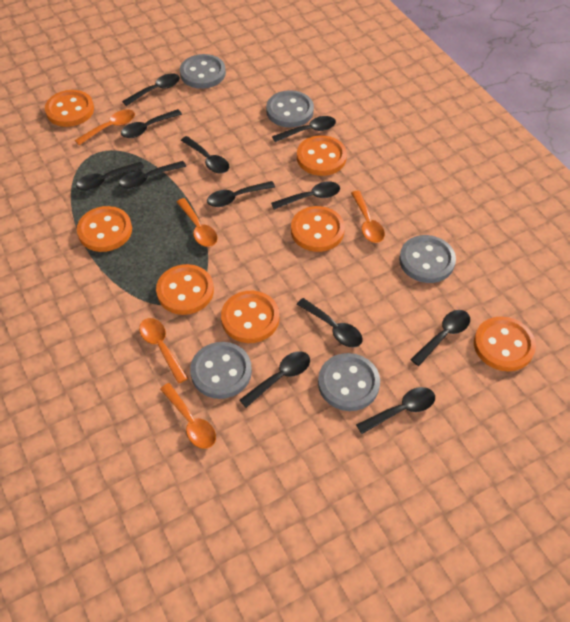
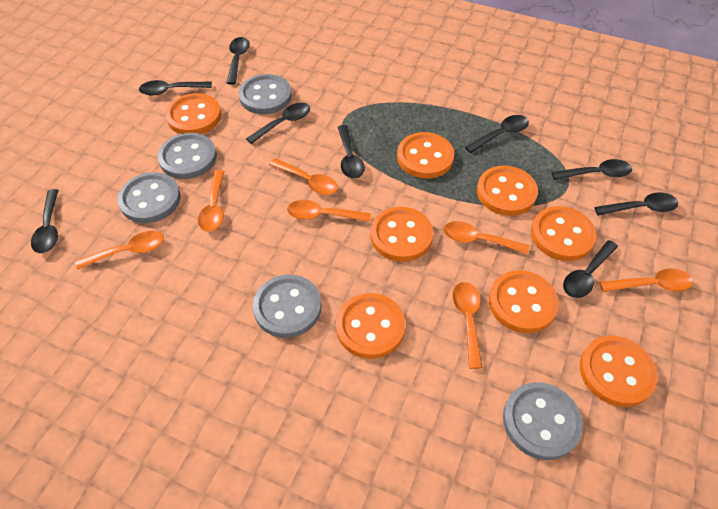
black spoon: 12 -> 9
orange button: 7 -> 8
orange spoon: 5 -> 7

